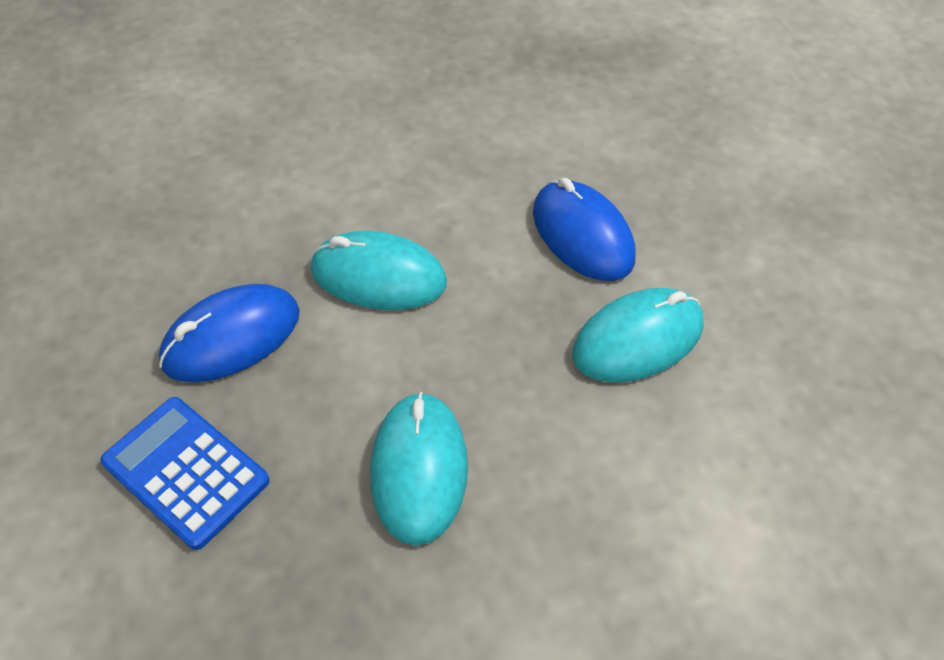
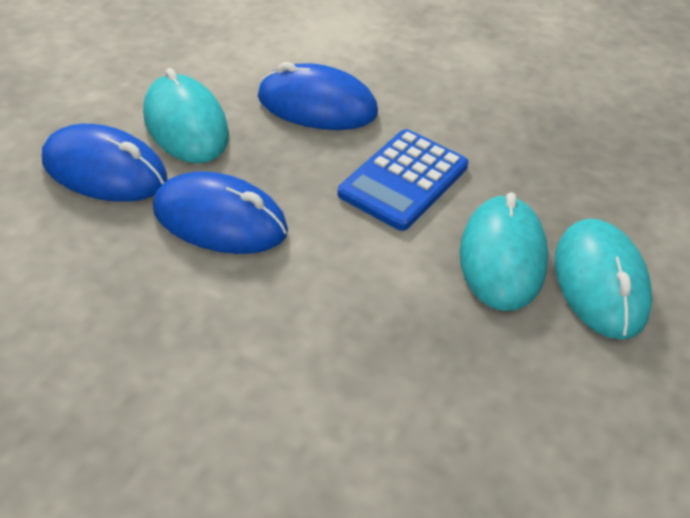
blue mouse: 2 -> 3

